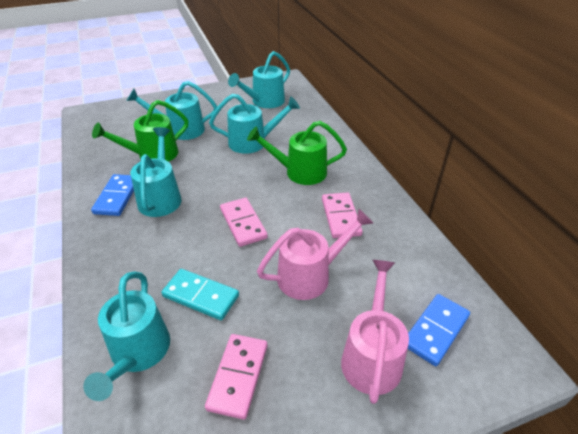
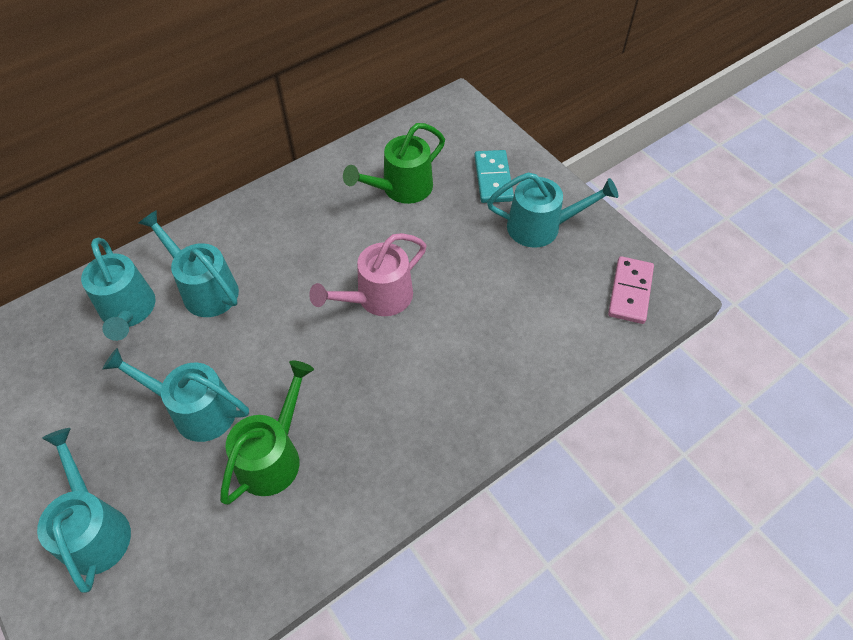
blue domino: 2 -> 0
pink domino: 3 -> 1
pink watering can: 2 -> 1

